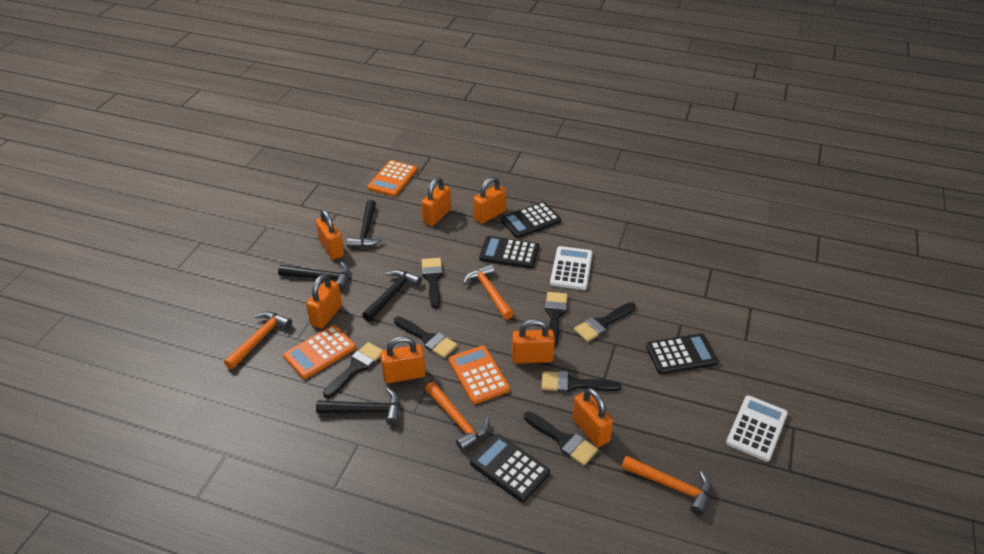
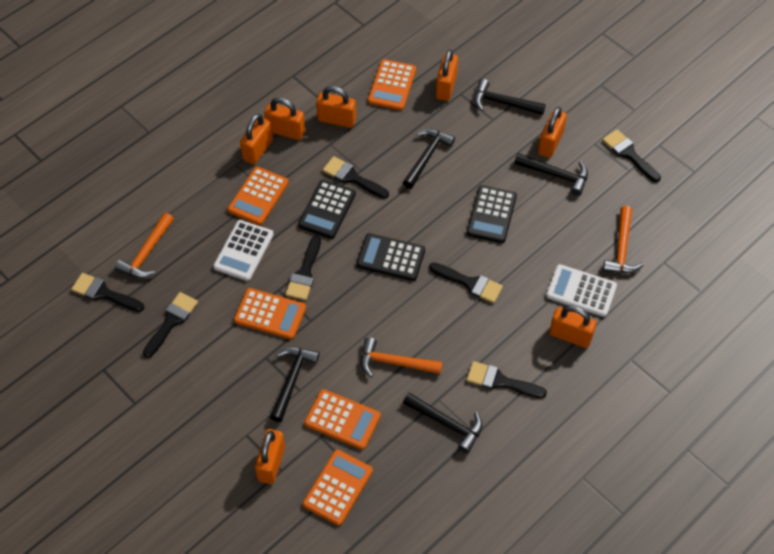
black calculator: 4 -> 3
black hammer: 4 -> 5
orange calculator: 3 -> 5
orange hammer: 4 -> 3

